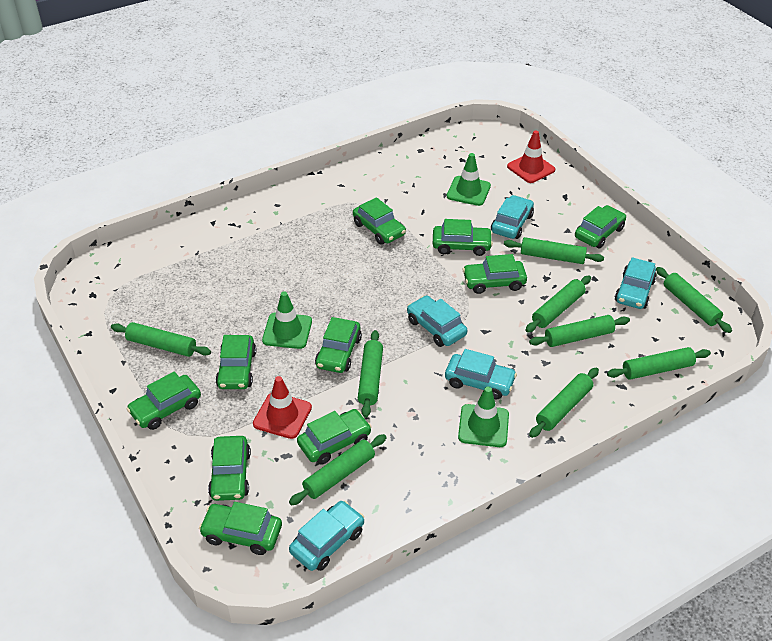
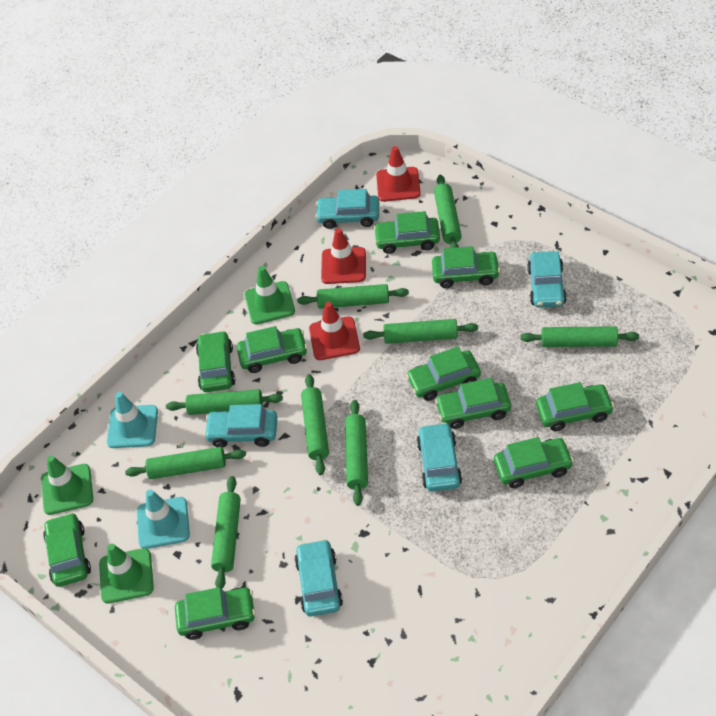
red traffic cone: 2 -> 3
turquoise traffic cone: 0 -> 2

